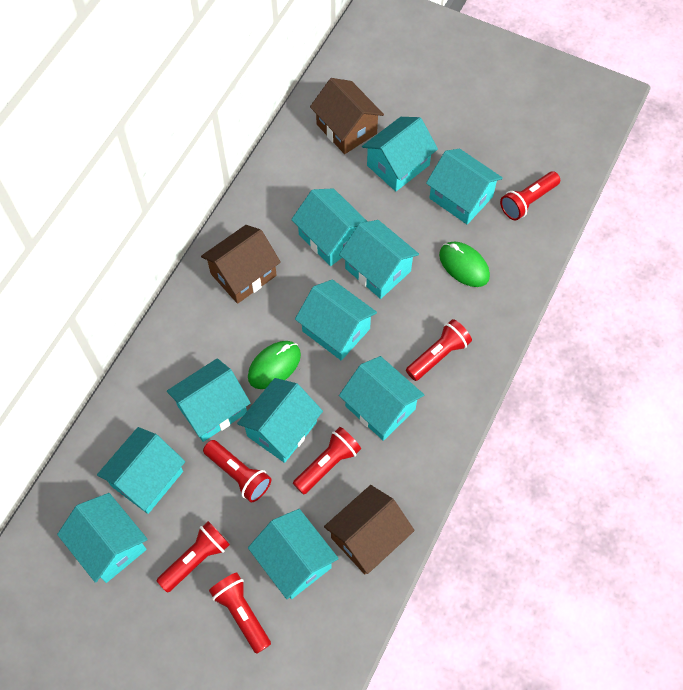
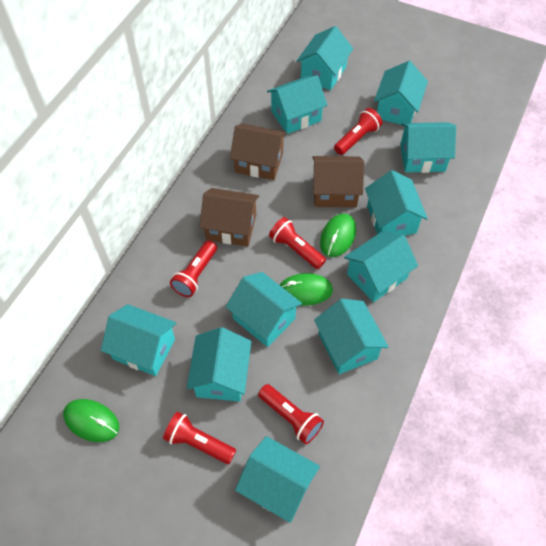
green mouse: 2 -> 3
red flashlight: 6 -> 5

